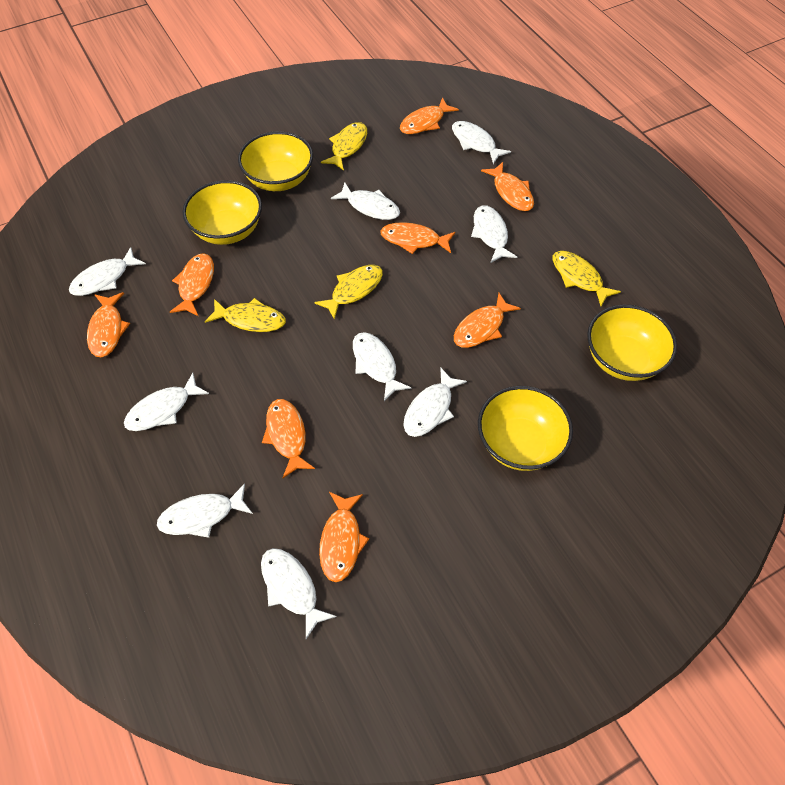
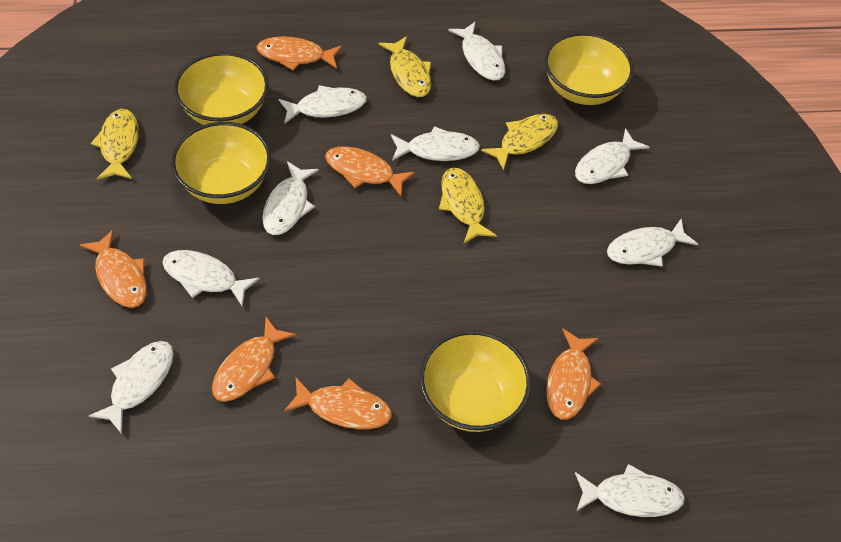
orange fish: 8 -> 6

